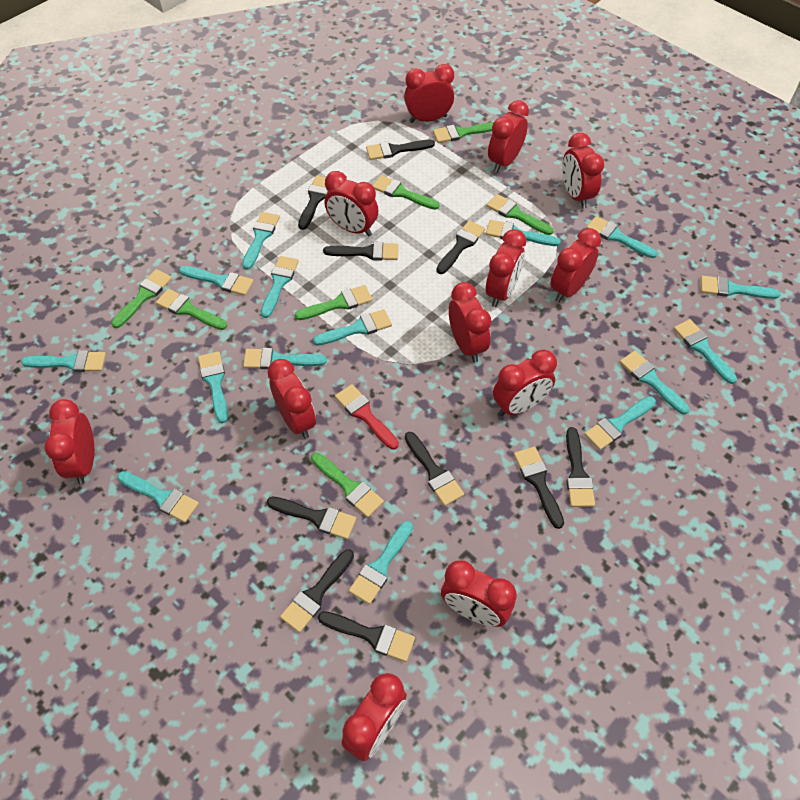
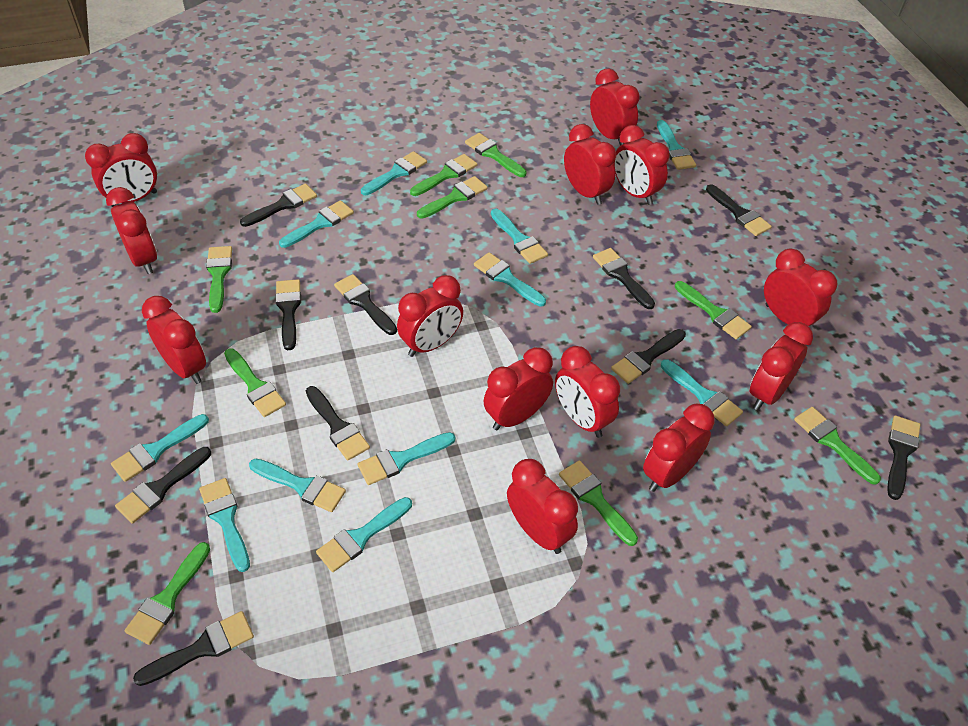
green brush: 7 -> 9
red brush: 1 -> 0
red clock: 12 -> 13
turquoise brush: 15 -> 11

